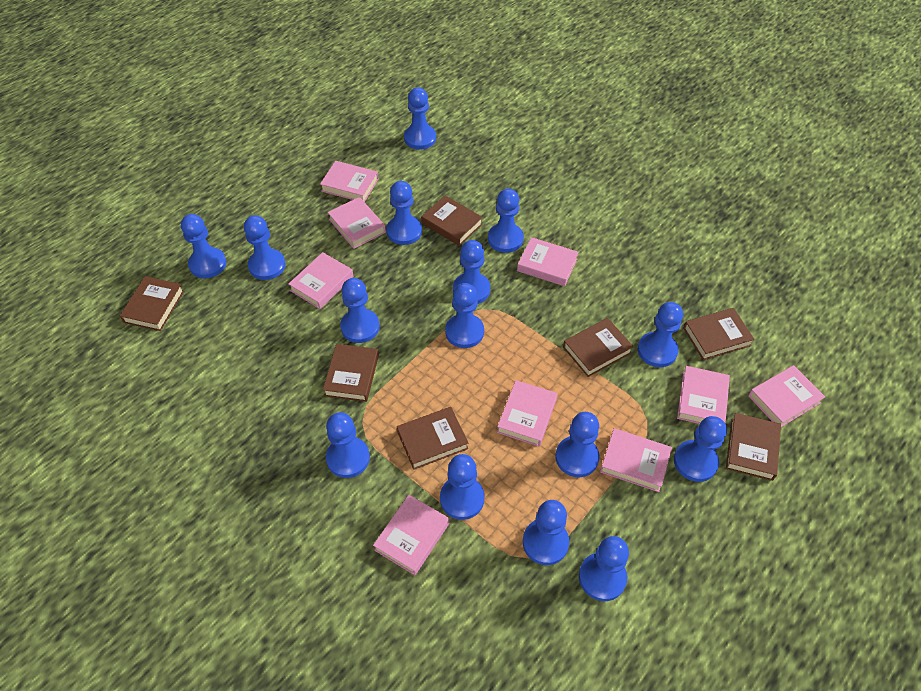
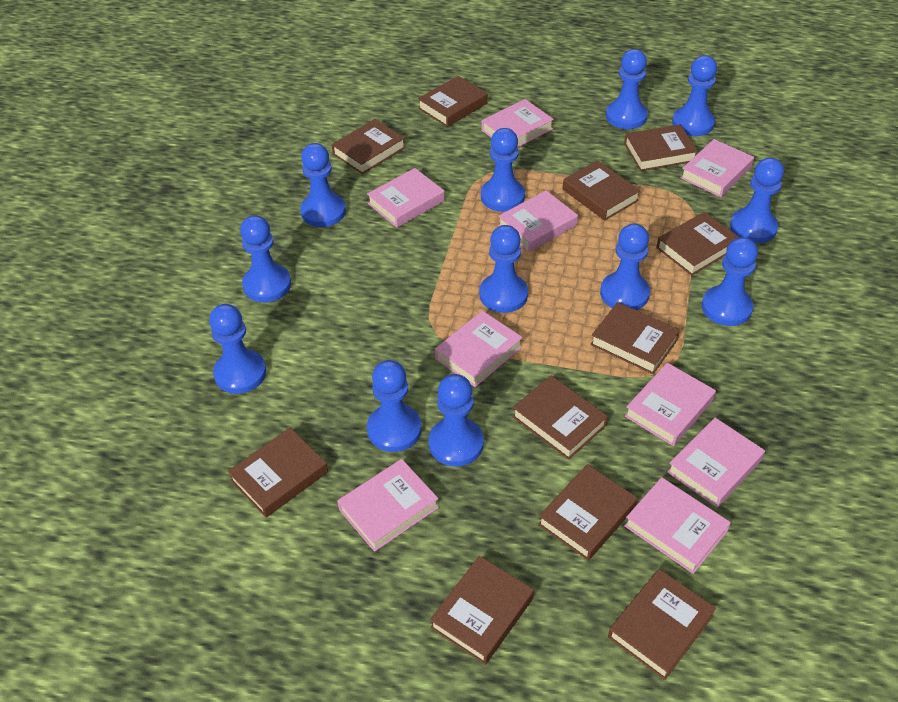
blue pawn: 15 -> 12
brown book: 7 -> 11

